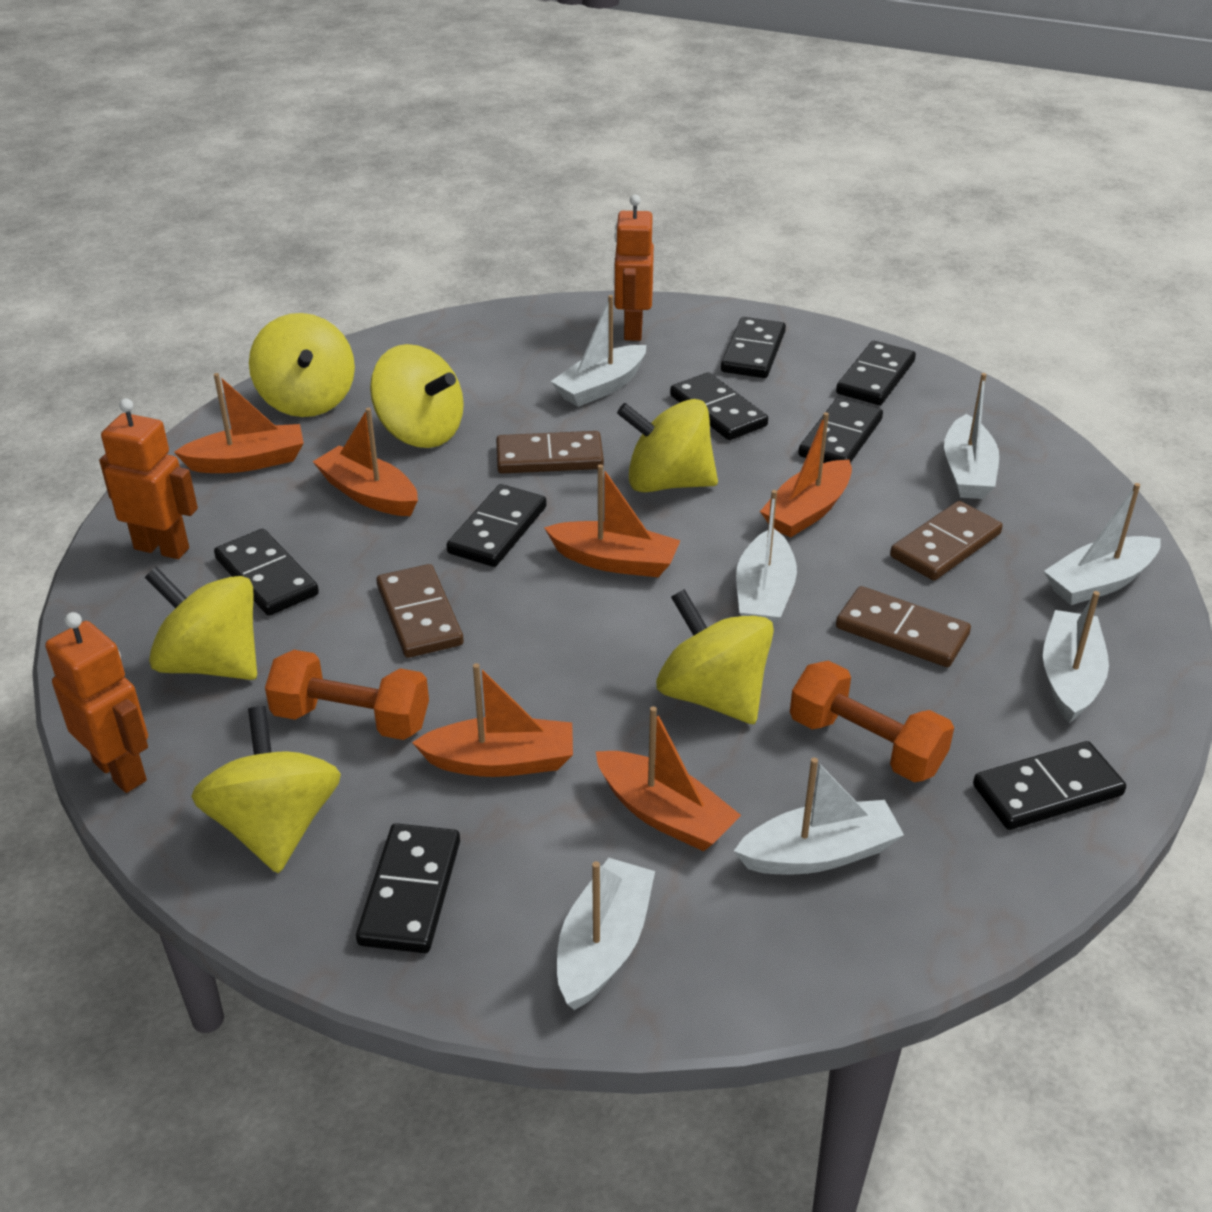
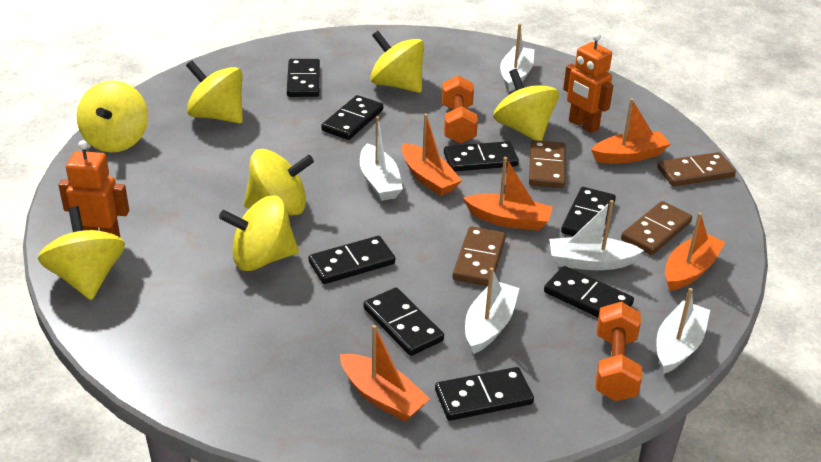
orange boat: 6 -> 5
orange robot: 3 -> 2
white boat: 7 -> 5
yellow spinning top: 6 -> 7

